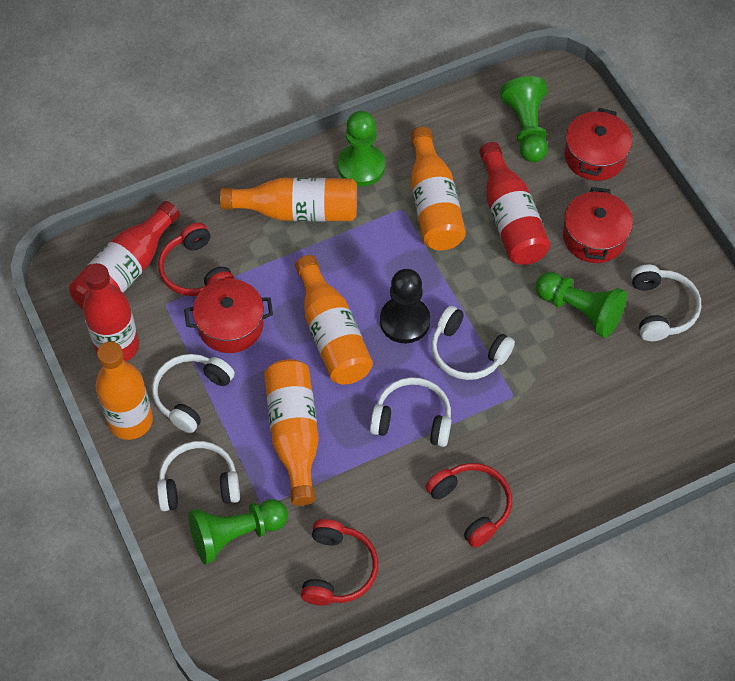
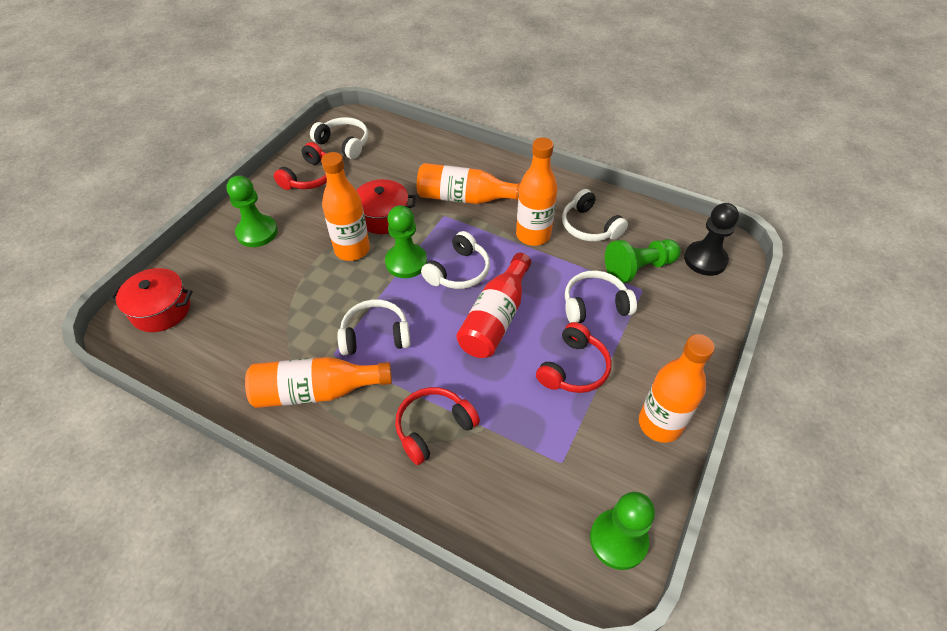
red bottle: 3 -> 1
red pot: 3 -> 2

